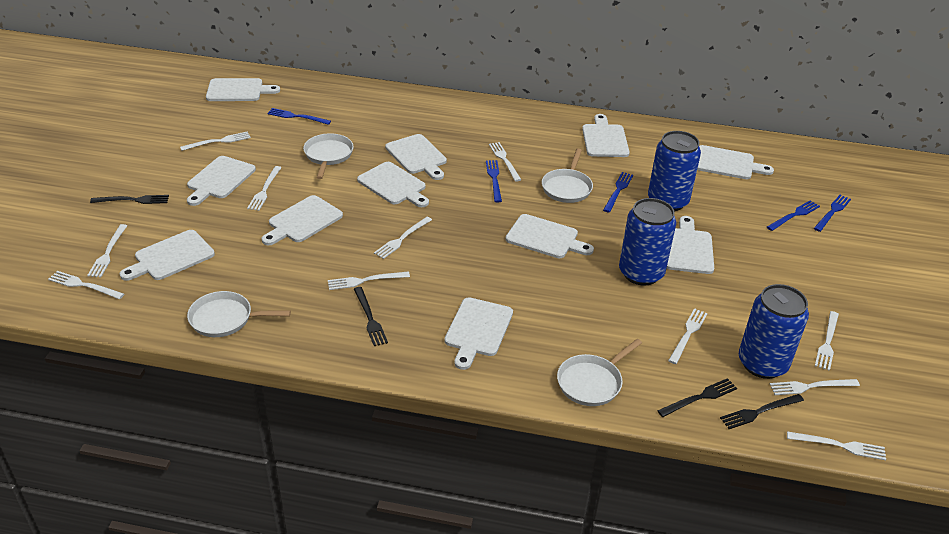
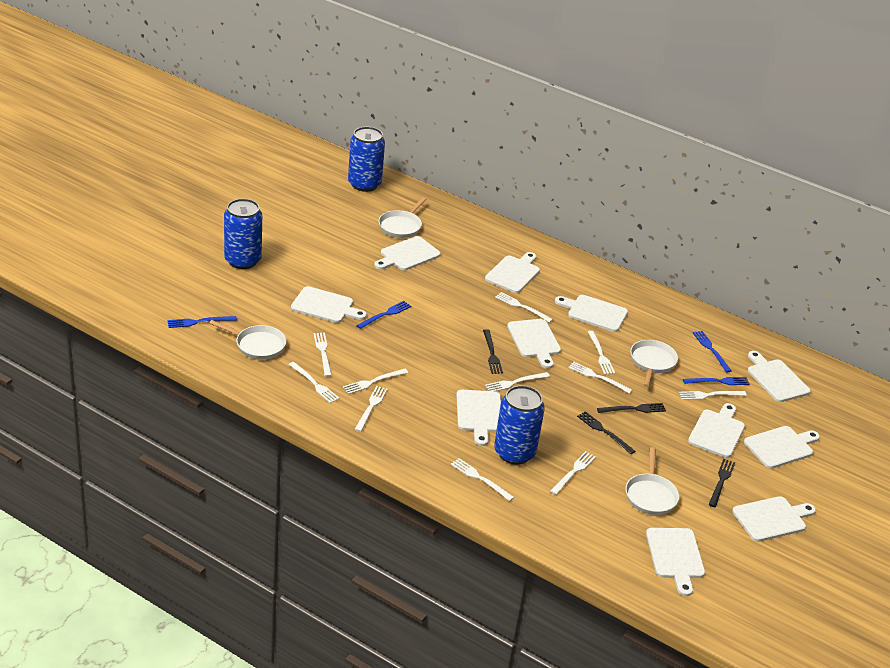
blue fork: 5 -> 4

